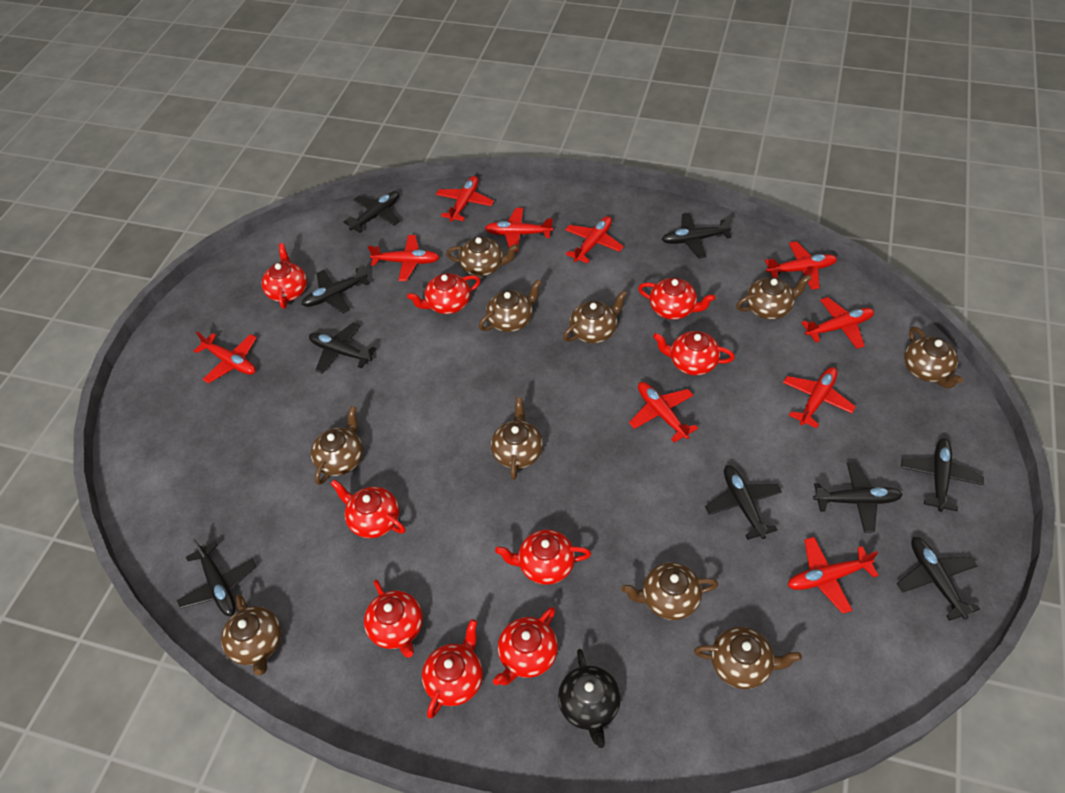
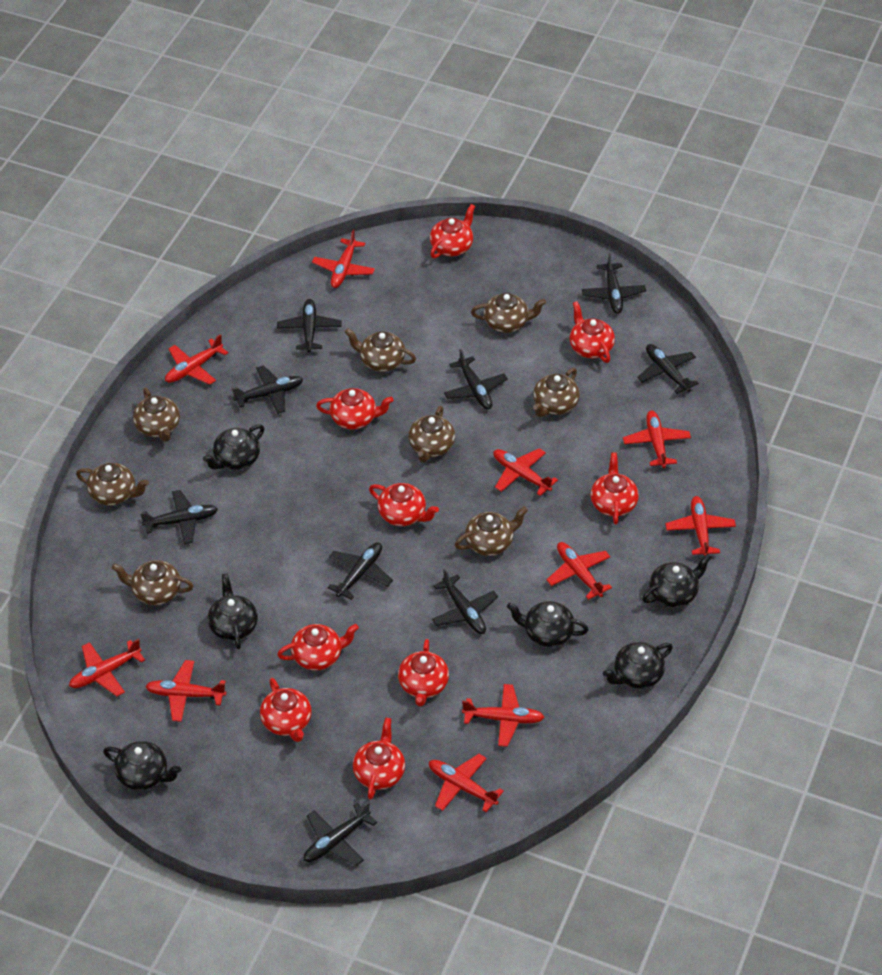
black teapot: 1 -> 6
brown teapot: 10 -> 8

